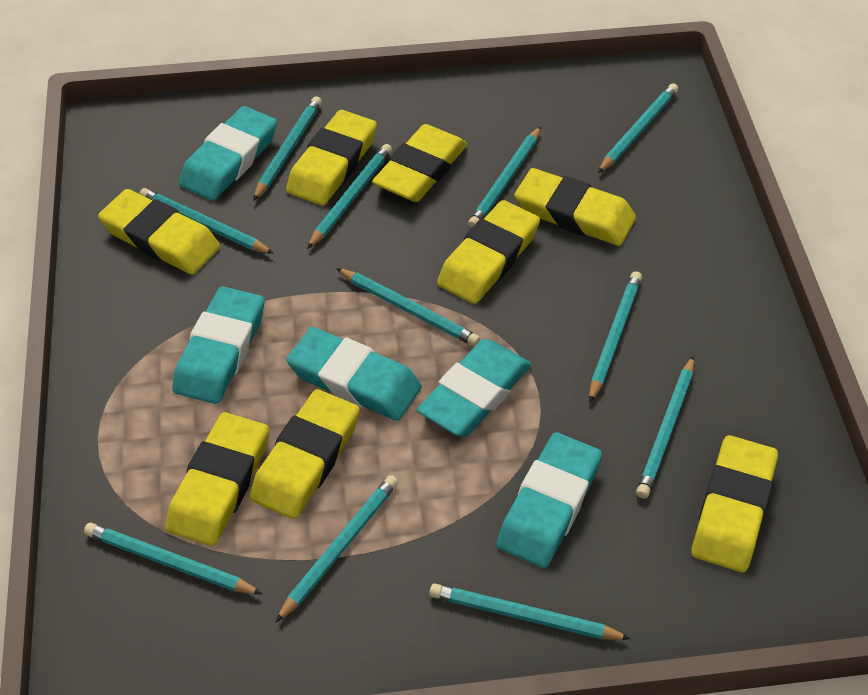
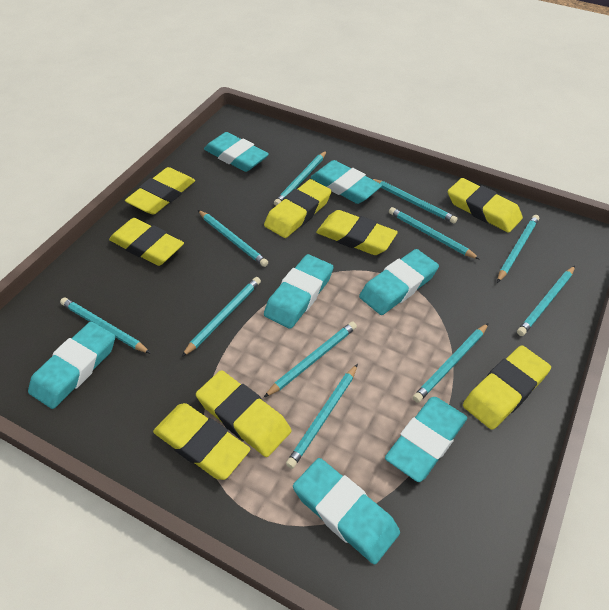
turquoise eraser: 5 -> 7

